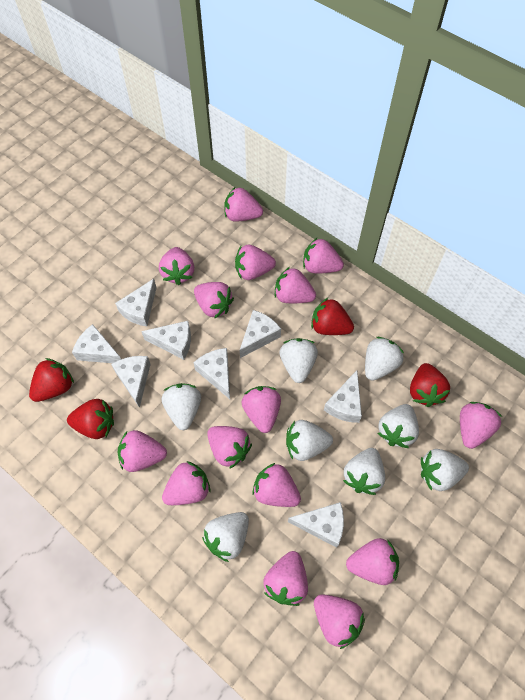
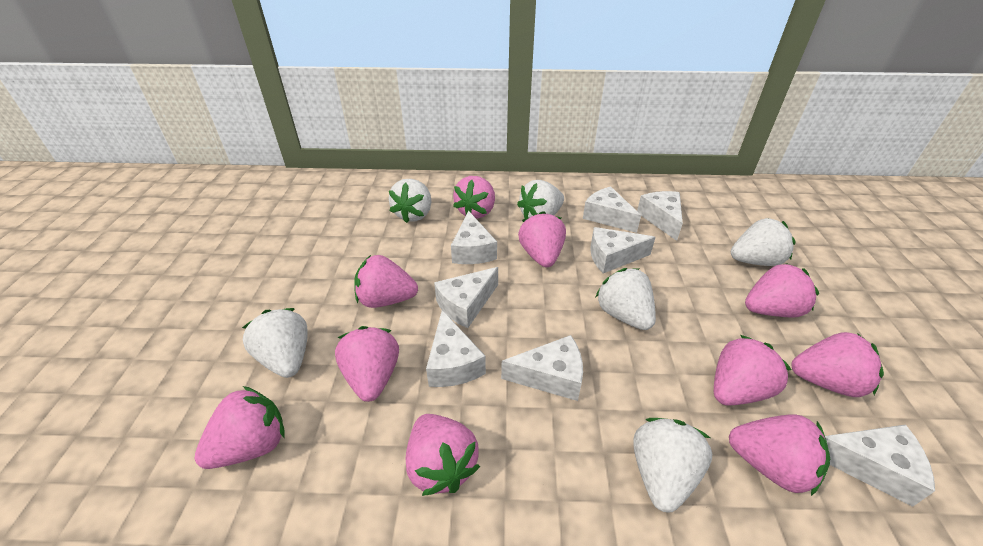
pink strawberry: 15 -> 10
red strawberry: 4 -> 0
white strawberry: 8 -> 6

